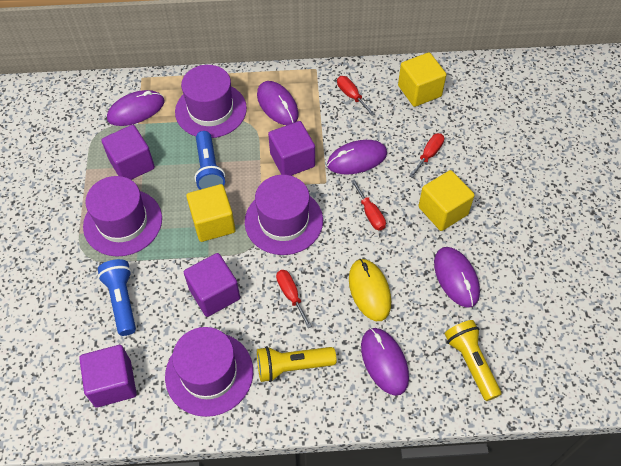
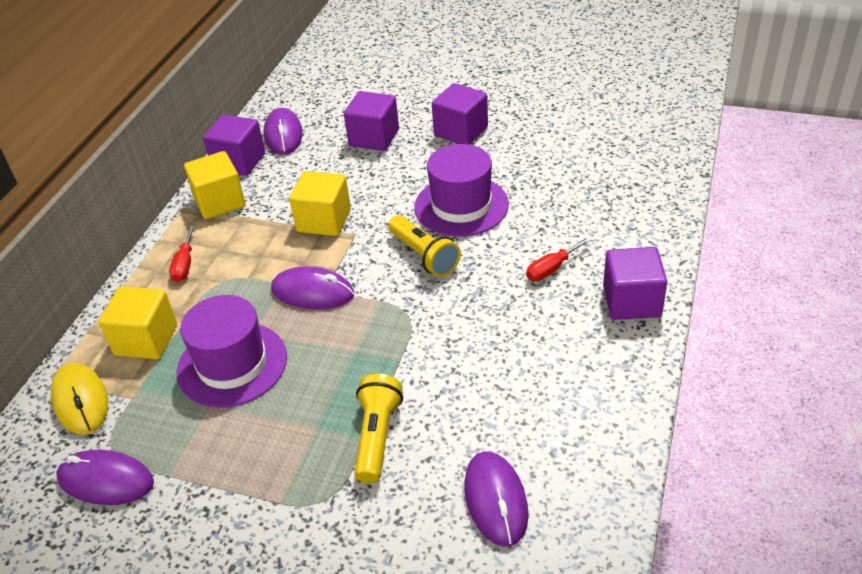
blue flashlight: 2 -> 0
purple hat: 4 -> 2
purple mouse: 5 -> 4
red screwdriver: 4 -> 2

